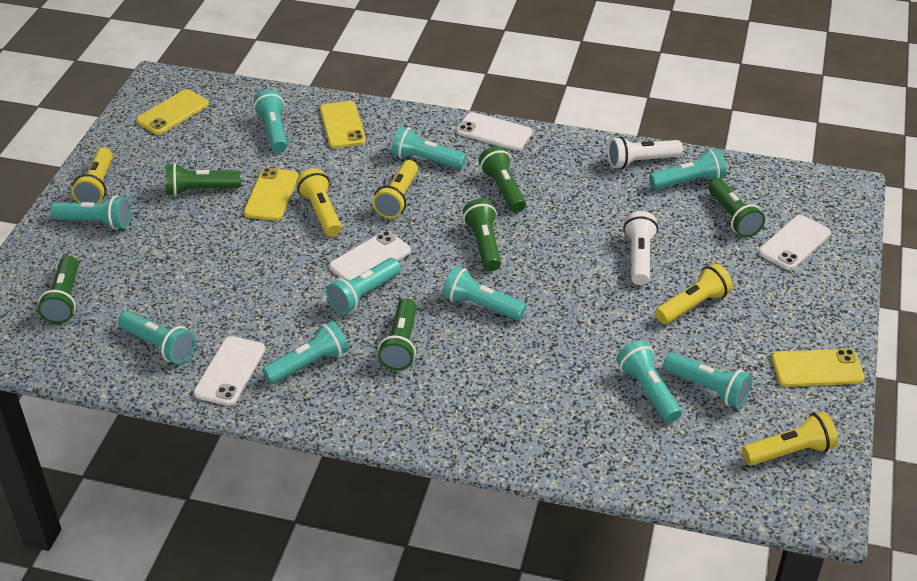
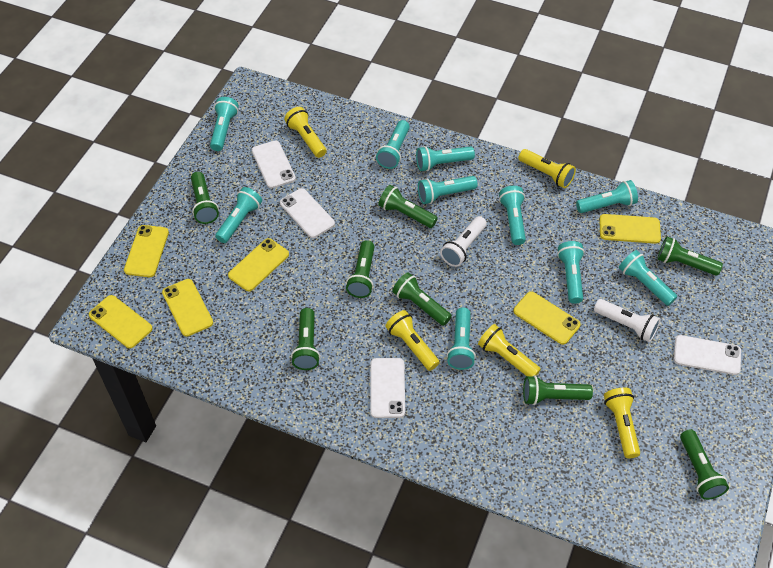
green flashlight: 6 -> 8
yellow phone: 4 -> 6

